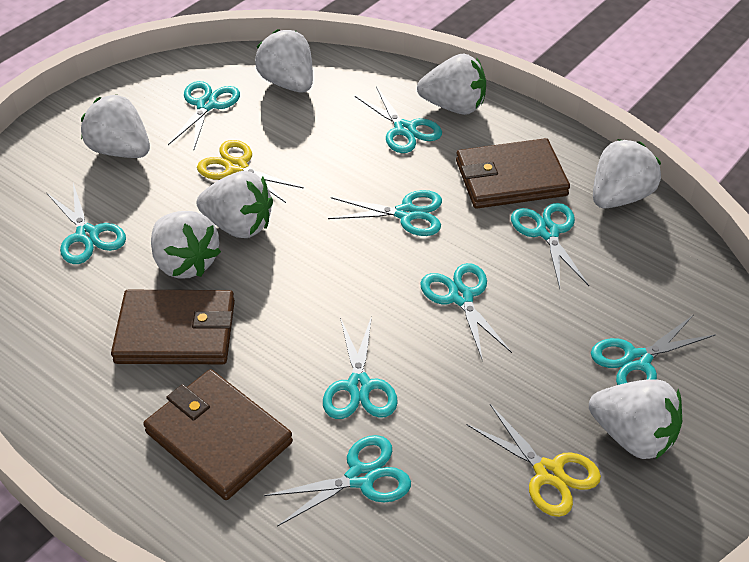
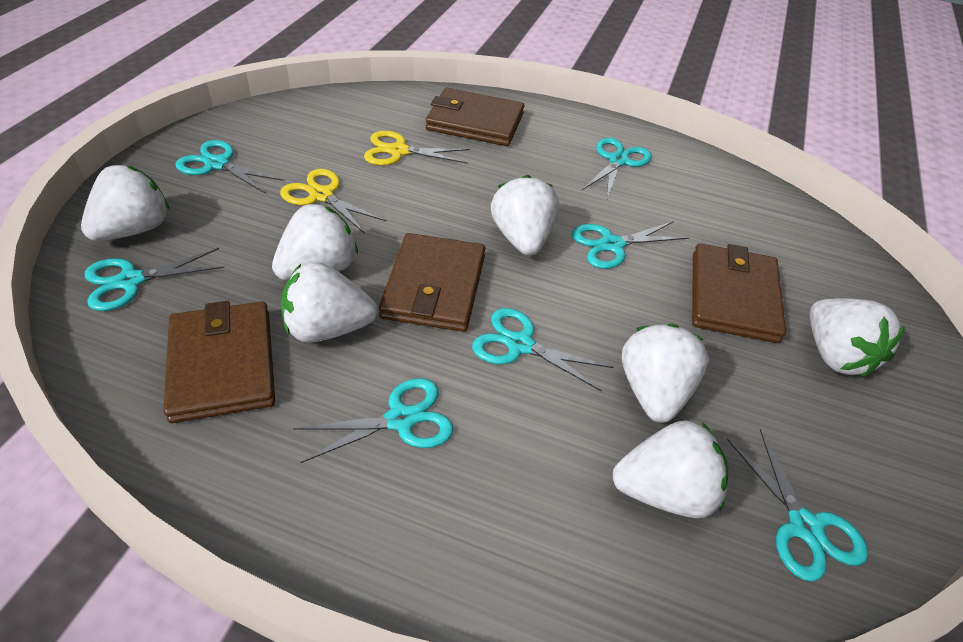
brown wallet: 3 -> 4
turquoise scissors: 9 -> 7

